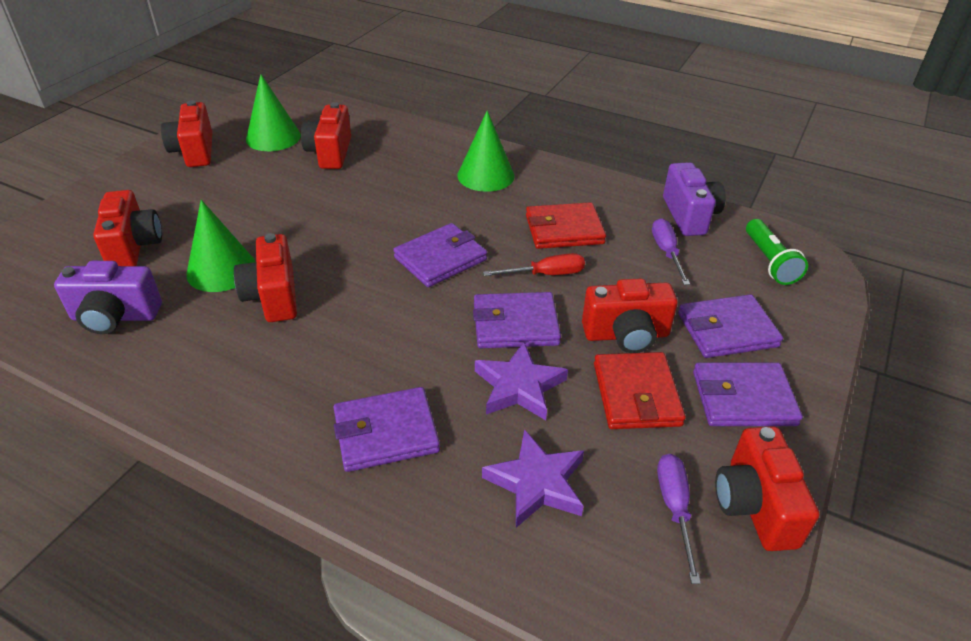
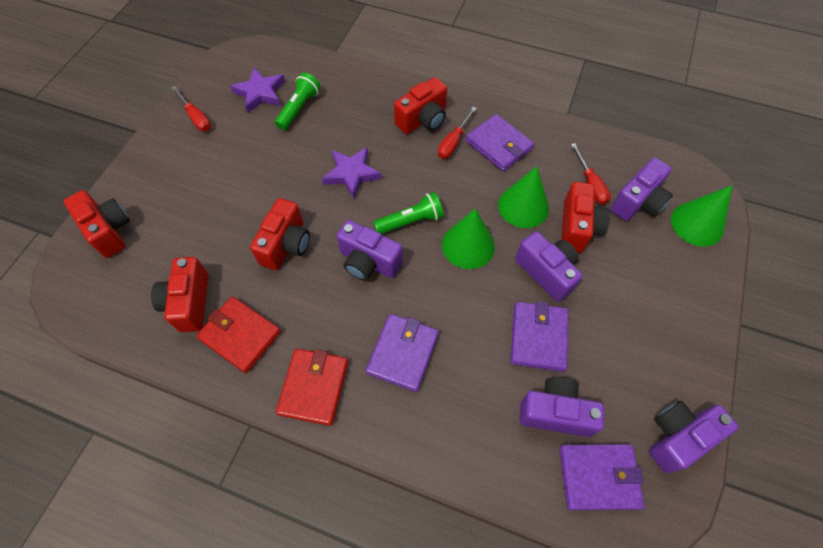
green flashlight: 1 -> 2
purple camera: 2 -> 5
purple screwdriver: 2 -> 0
purple wallet: 5 -> 4
red camera: 6 -> 5
red screwdriver: 1 -> 3

